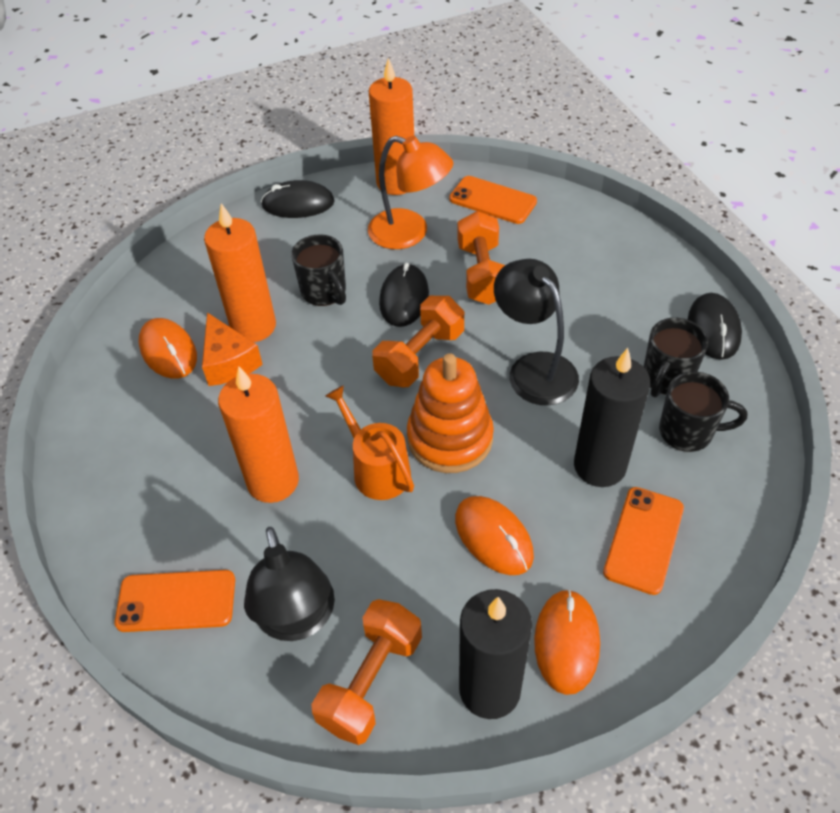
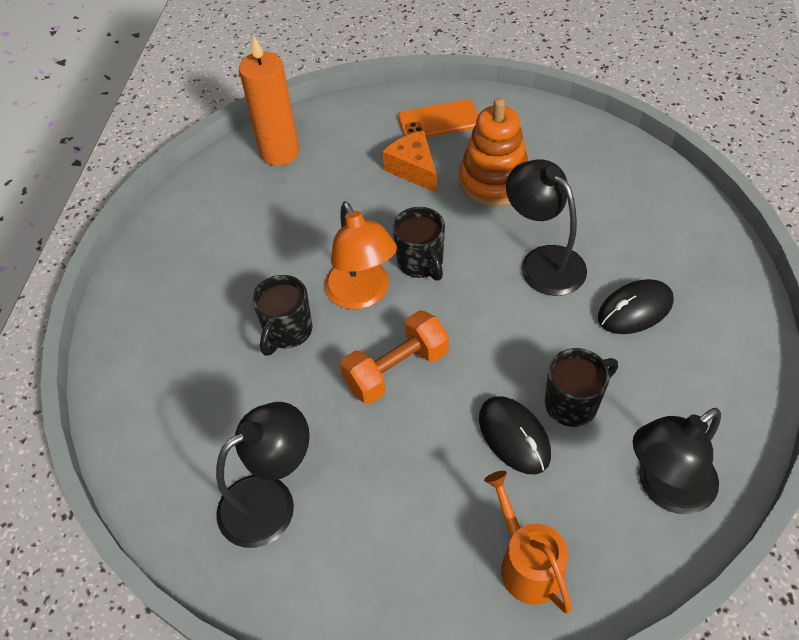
black candle: 2 -> 0
black lamp: 2 -> 3
black mouse: 3 -> 2
orange candle: 3 -> 1
orange dumbbell: 3 -> 1
orange mouse: 3 -> 0
orange phone: 3 -> 1

